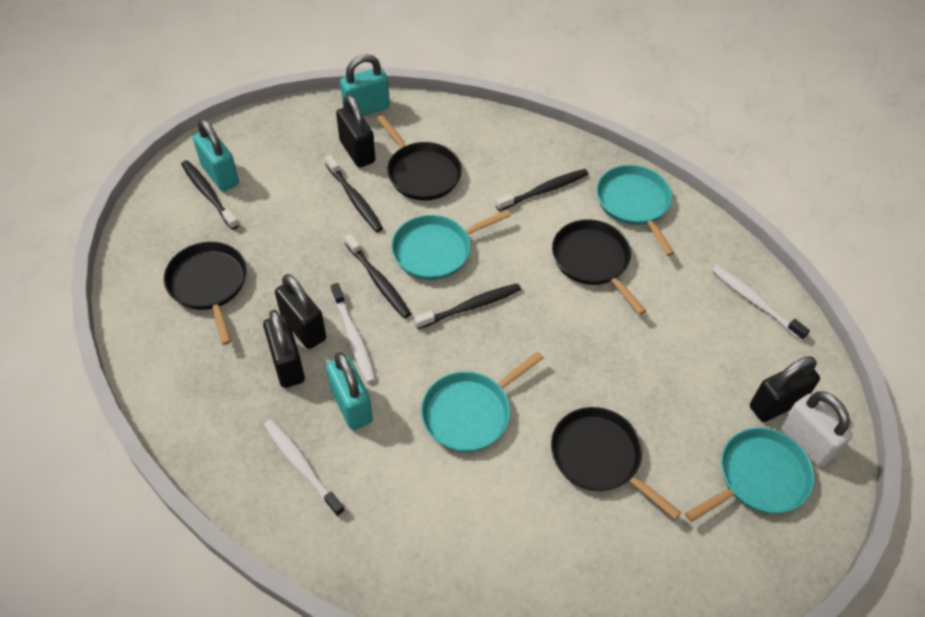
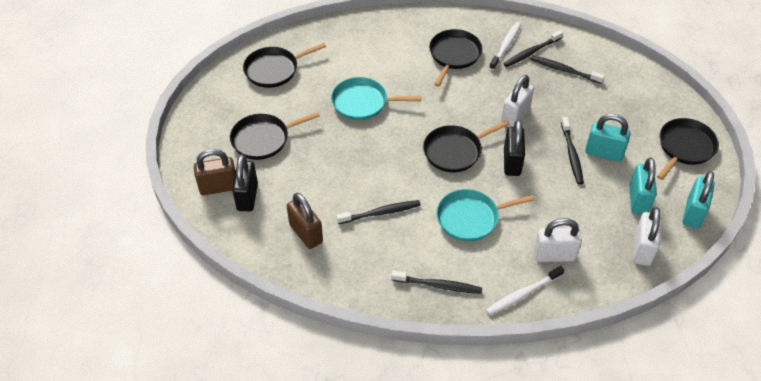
black padlock: 4 -> 2
black pan: 4 -> 5
brown padlock: 0 -> 2
turquoise pan: 4 -> 2
white padlock: 1 -> 3
white toothbrush: 3 -> 2

